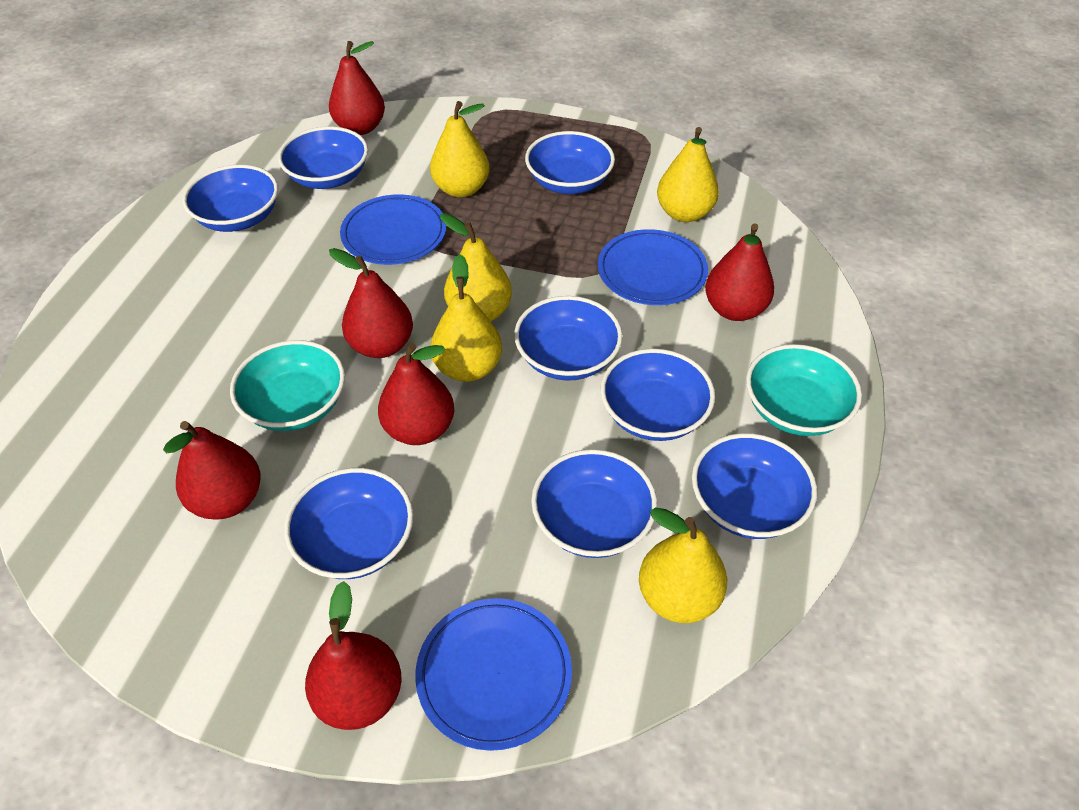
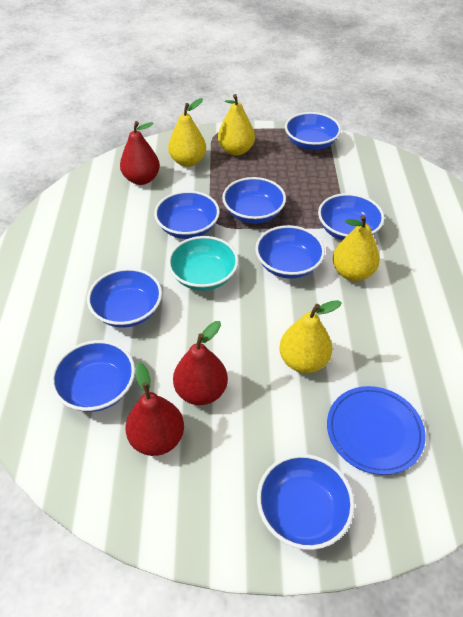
blue plate: 3 -> 1
red pear: 6 -> 3
turquoise bowl: 2 -> 1
yellow pear: 5 -> 4

